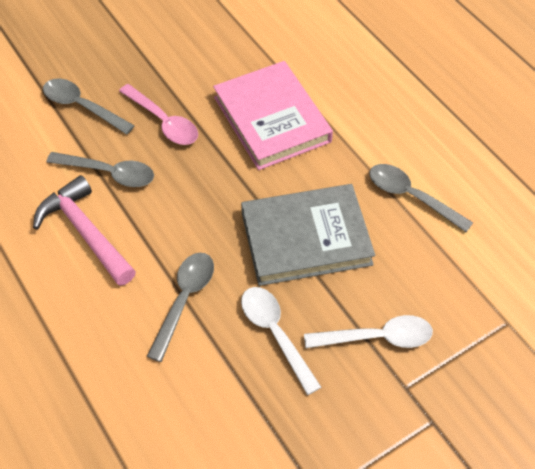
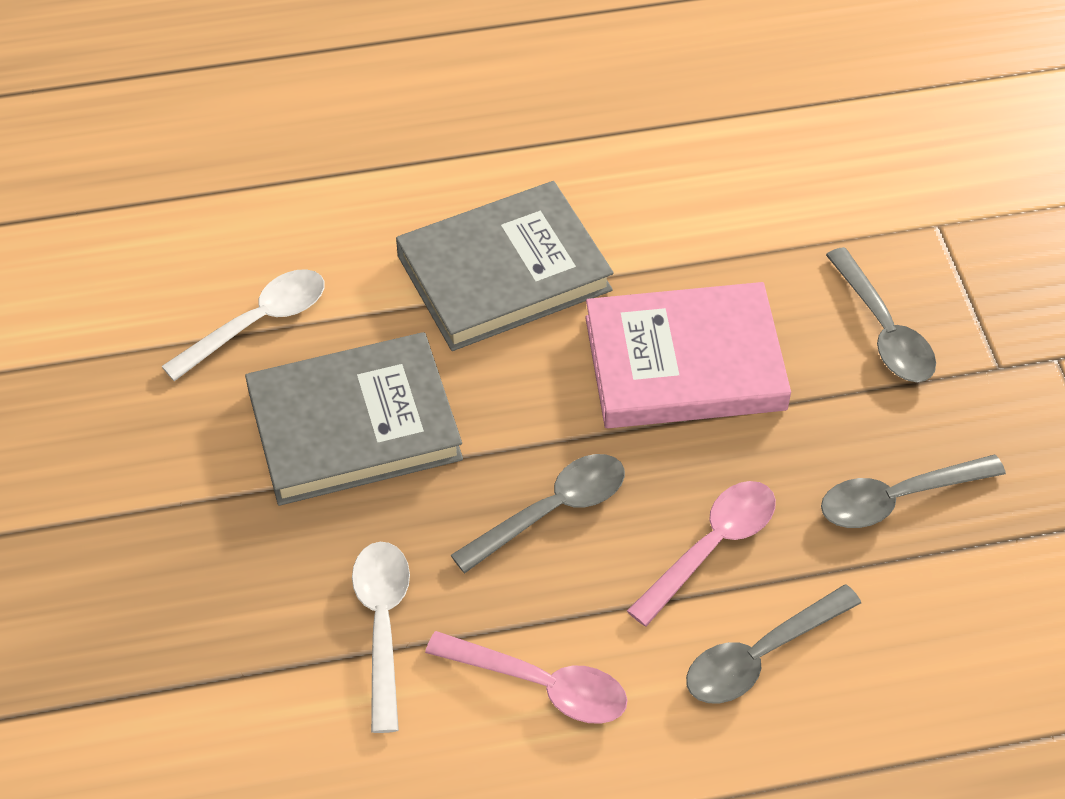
grey book: 1 -> 2
pink hammer: 1 -> 0
pink spoon: 1 -> 2

